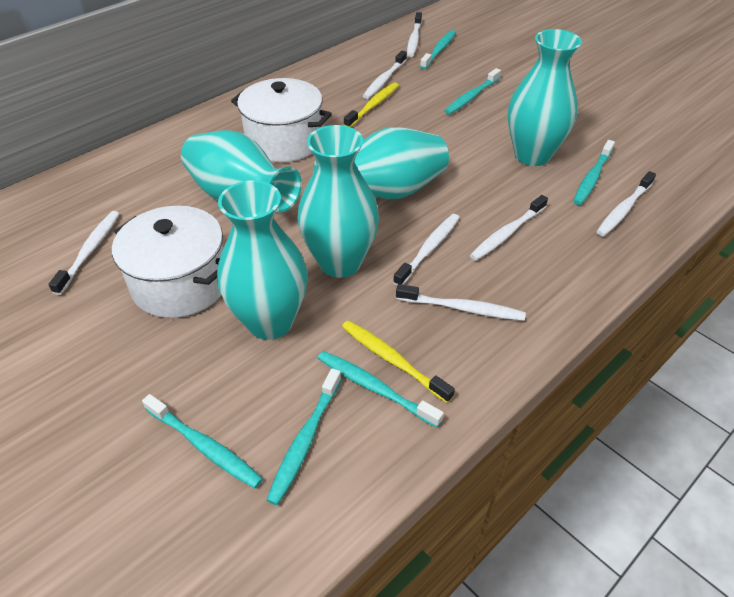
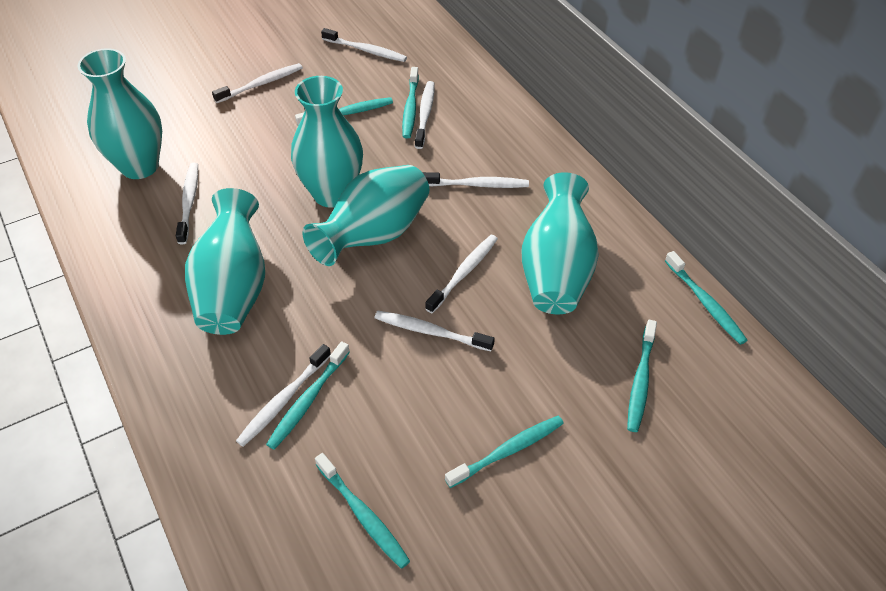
turquoise toothbrush: 6 -> 7
white pot: 2 -> 0
white toothbrush: 7 -> 8
yellow toothbrush: 2 -> 0

